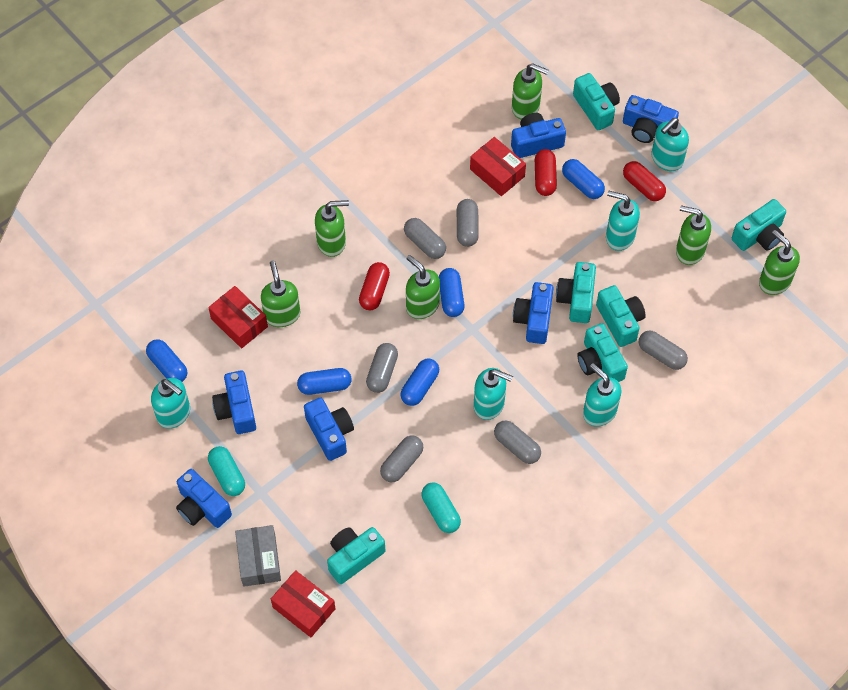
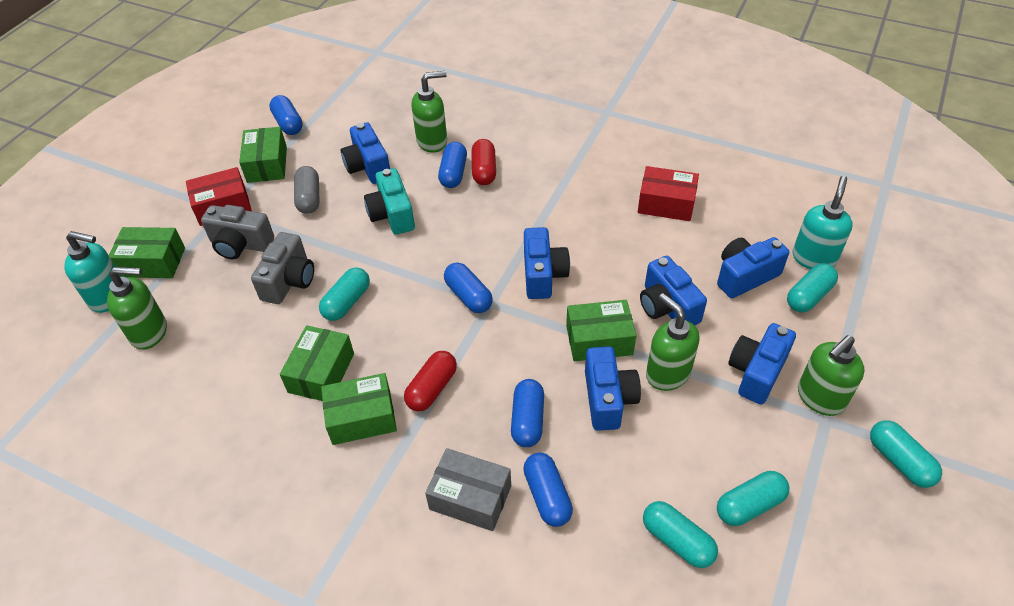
green box: 0 -> 5
green soap dispenser: 6 -> 4
grey camera: 0 -> 2
grey capsule: 6 -> 1
red box: 3 -> 2
red capsule: 3 -> 2
turquoise camera: 6 -> 1
turquoise capsule: 2 -> 5
turquoise soap dispenser: 5 -> 2

